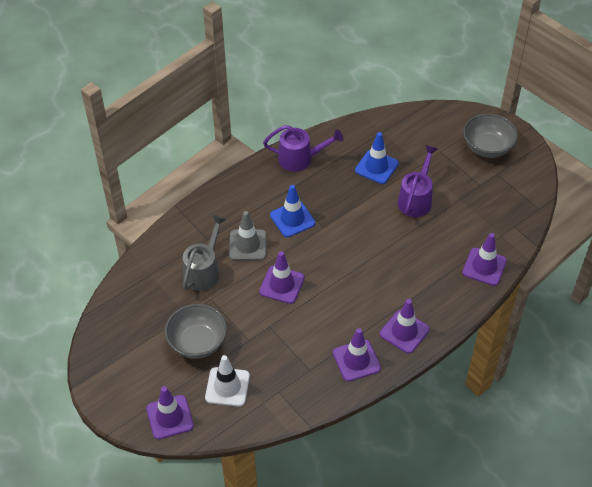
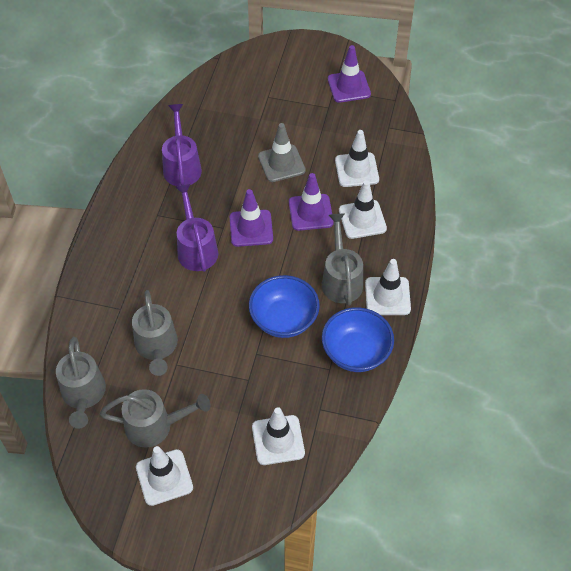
blue bowl: 0 -> 2
blue traffic cone: 2 -> 0
grey bowl: 2 -> 0
grey watering can: 1 -> 4
purple traffic cone: 5 -> 3
white traffic cone: 1 -> 5

